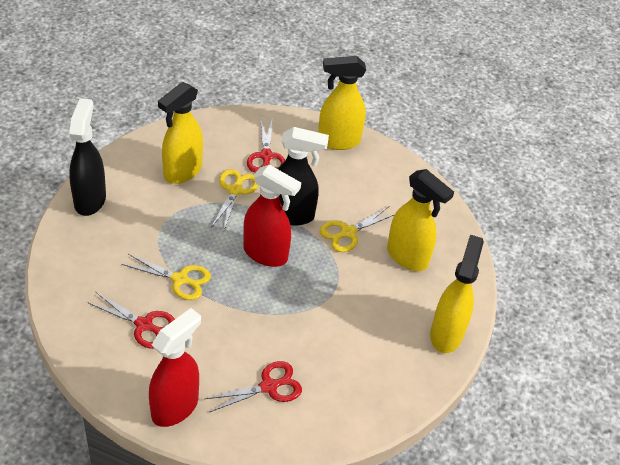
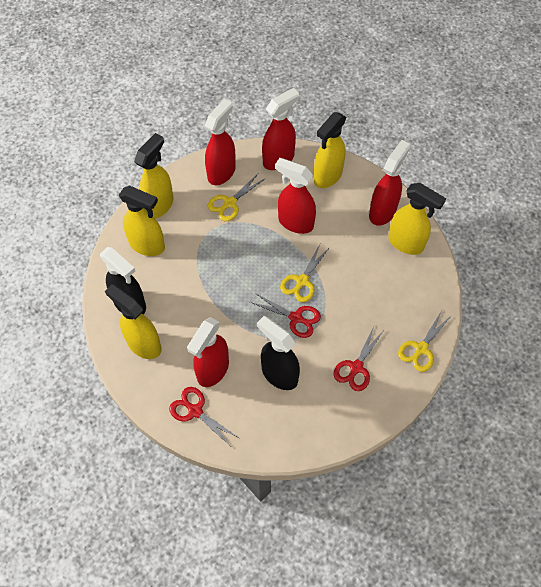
red spray bottle: 2 -> 5
yellow spray bottle: 4 -> 5

